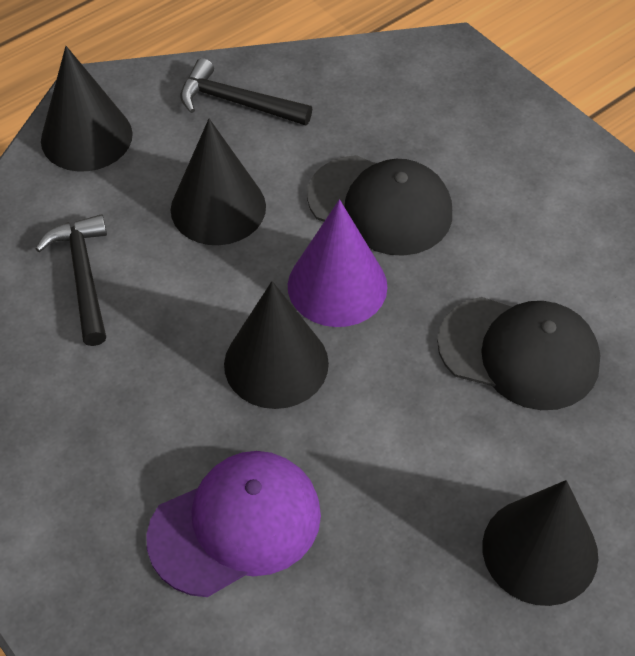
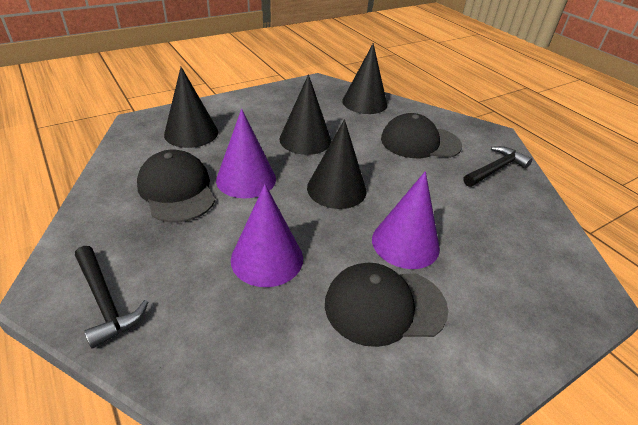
black cap: 2 -> 3
purple cap: 1 -> 0
purple cone: 1 -> 3

